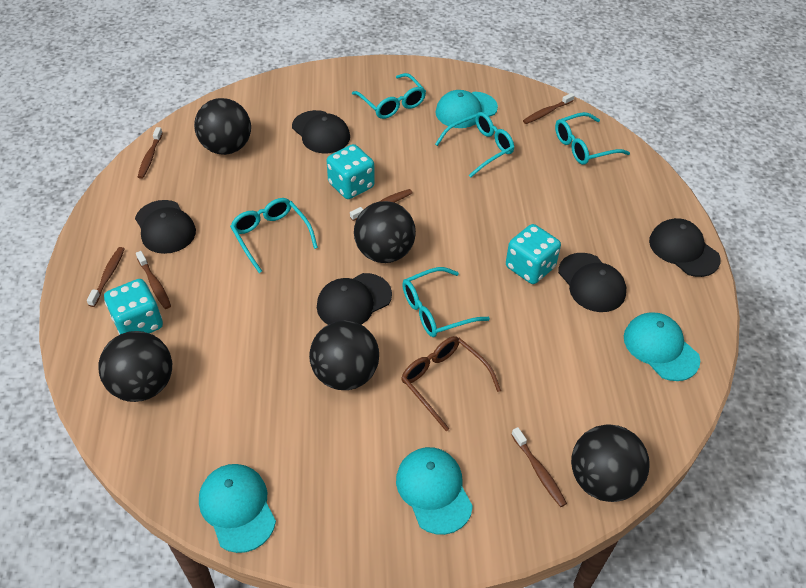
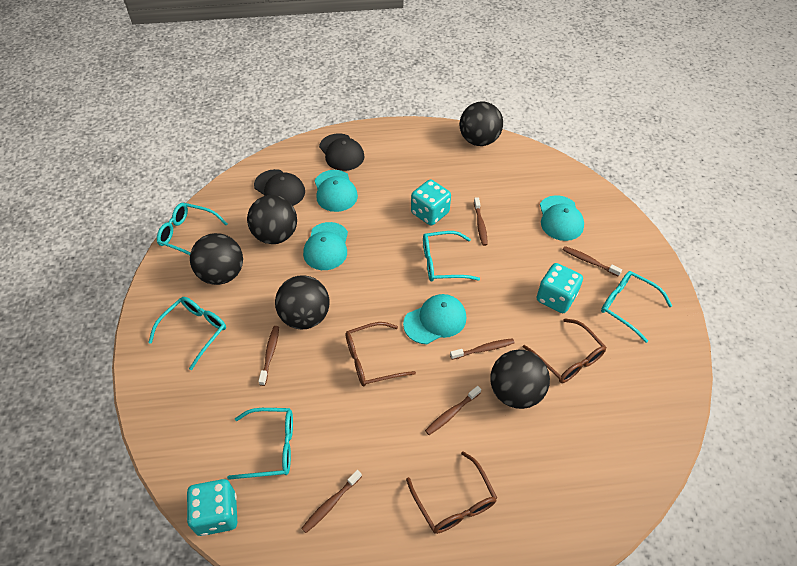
black cap: 5 -> 2
brown glasses: 1 -> 3

